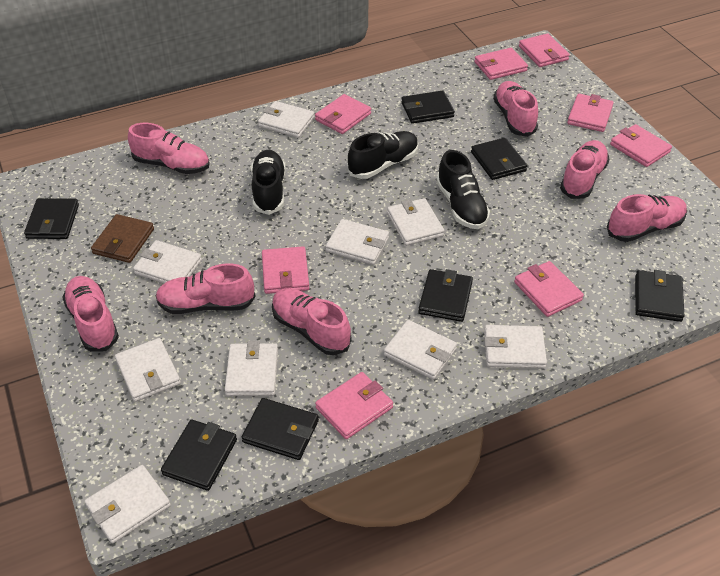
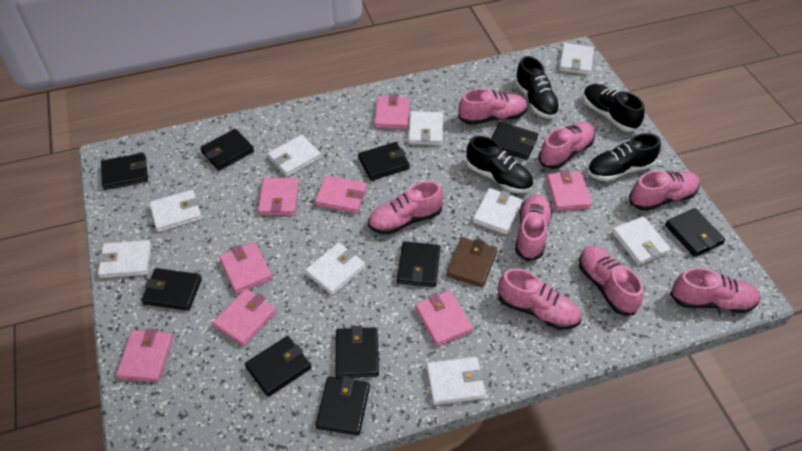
black shoe: 3 -> 4
black wallet: 7 -> 10
pink shoe: 7 -> 8

